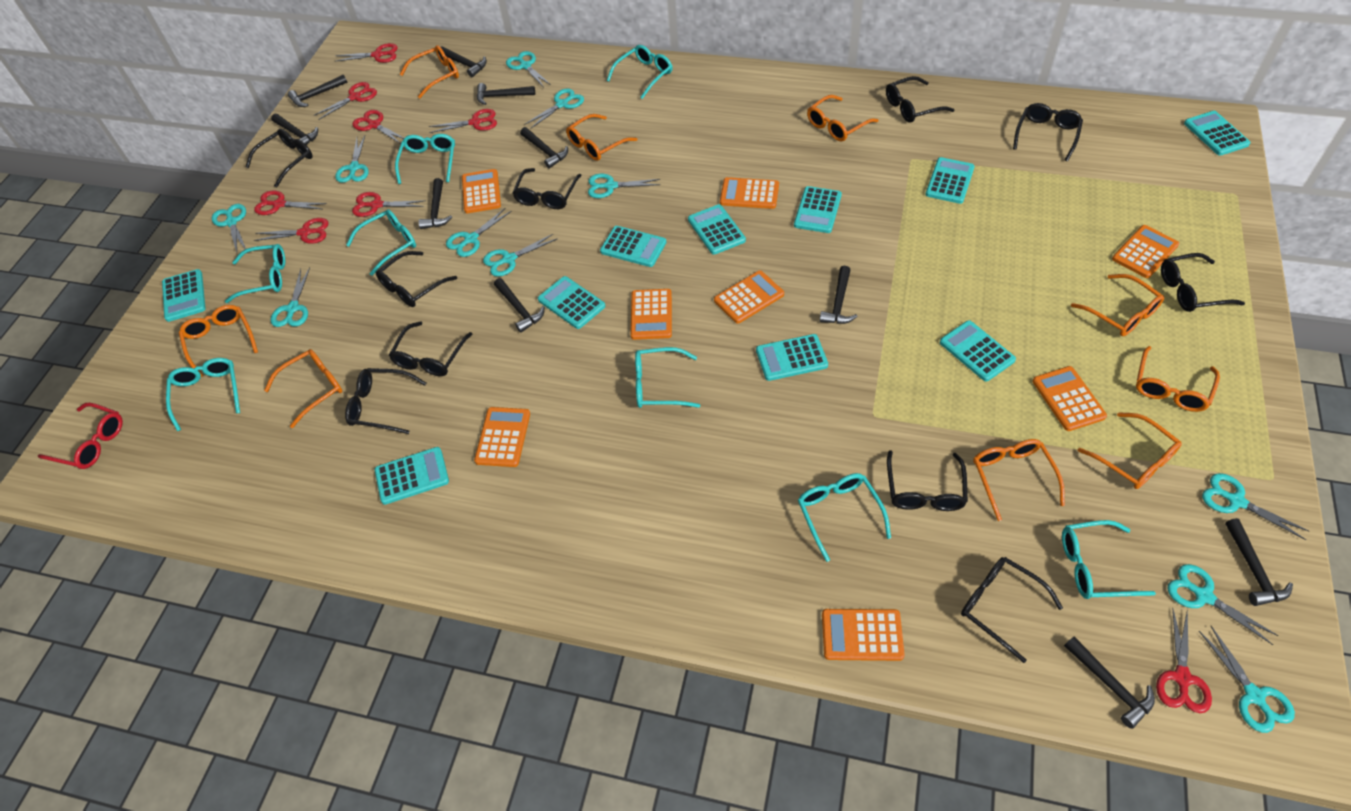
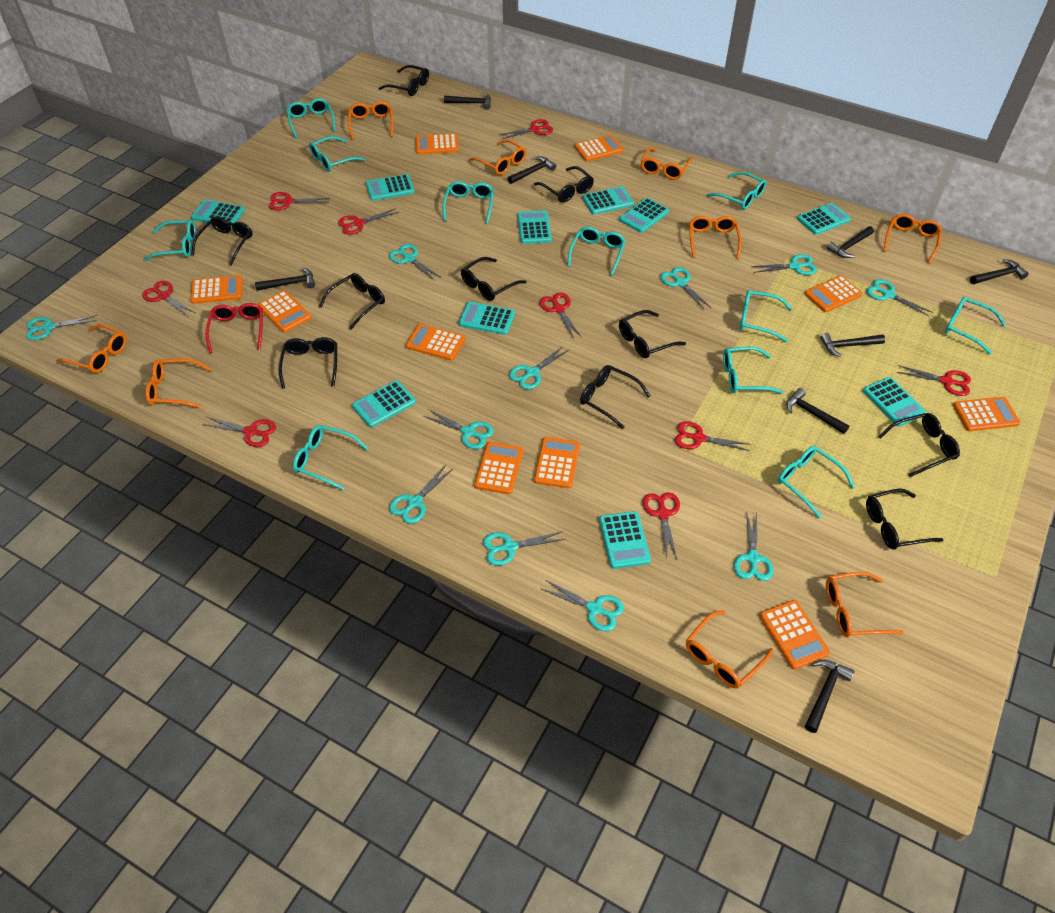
black hammer: 10 -> 8
orange calculator: 8 -> 10
red scissors: 8 -> 9
turquoise glasses: 8 -> 11

